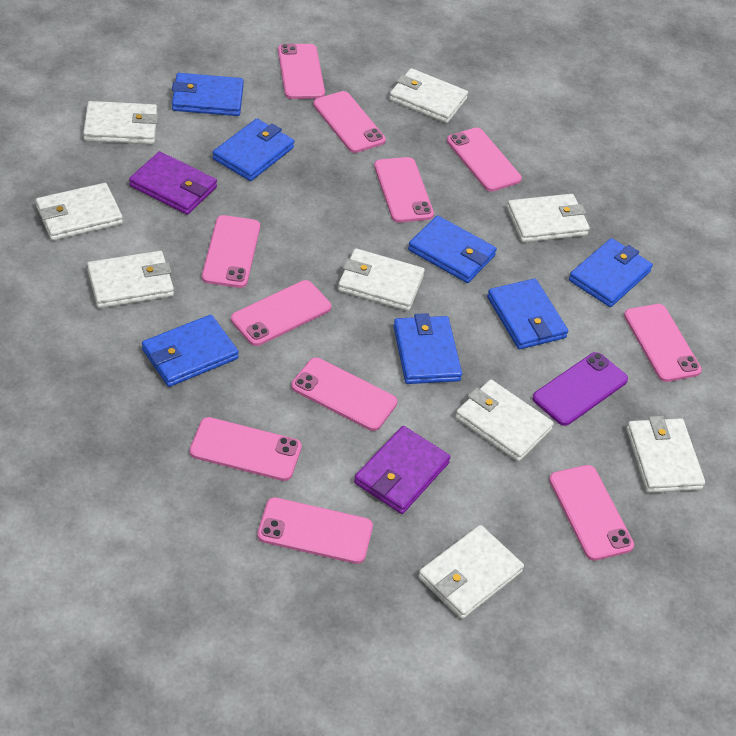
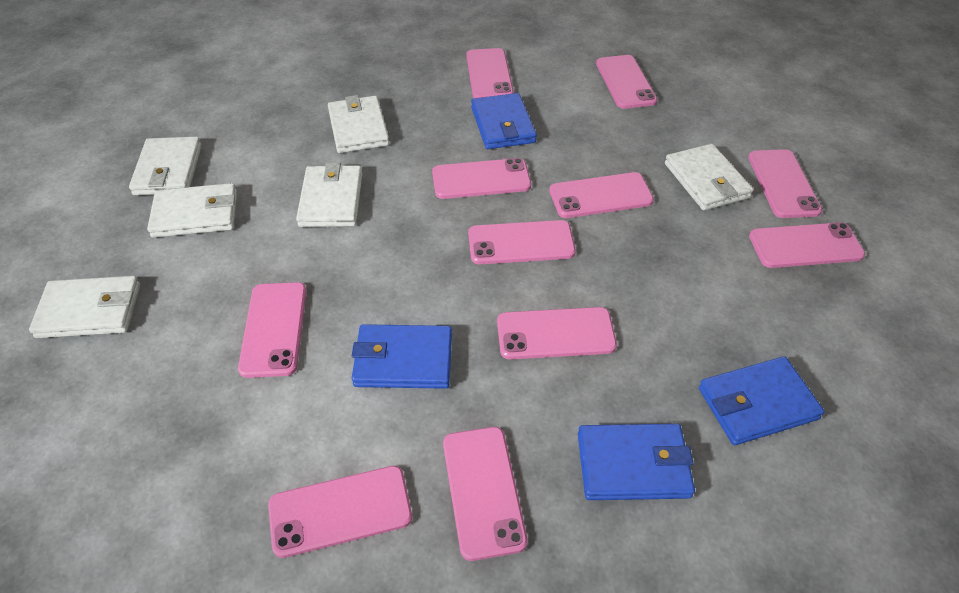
blue wallet: 7 -> 4
purple phone: 1 -> 0
purple wallet: 2 -> 0
white wallet: 9 -> 6

